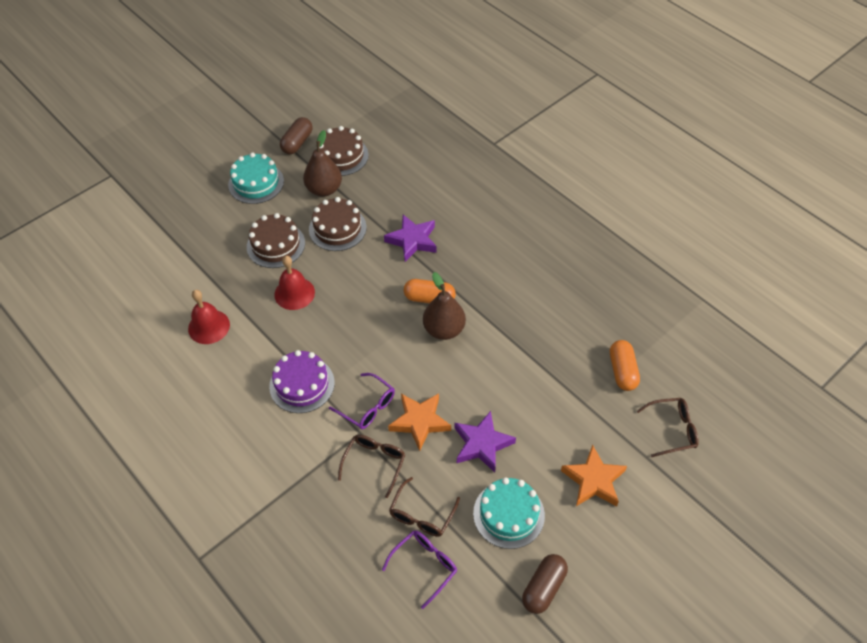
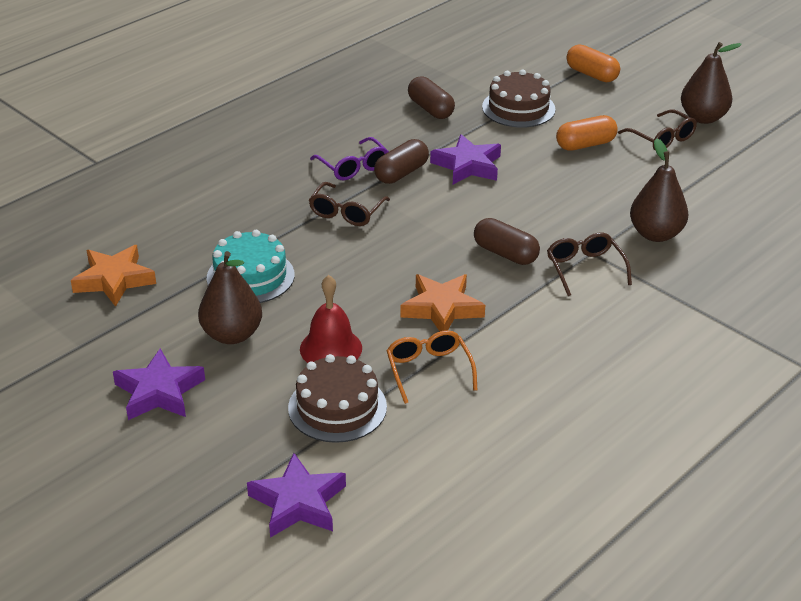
brown cake: 3 -> 2
brown capsule: 2 -> 3
brown pear: 2 -> 3
orange glasses: 0 -> 1
purple cake: 1 -> 0
purple glasses: 2 -> 1
purple star: 2 -> 3
red bell: 2 -> 1
turquoise cake: 2 -> 1

